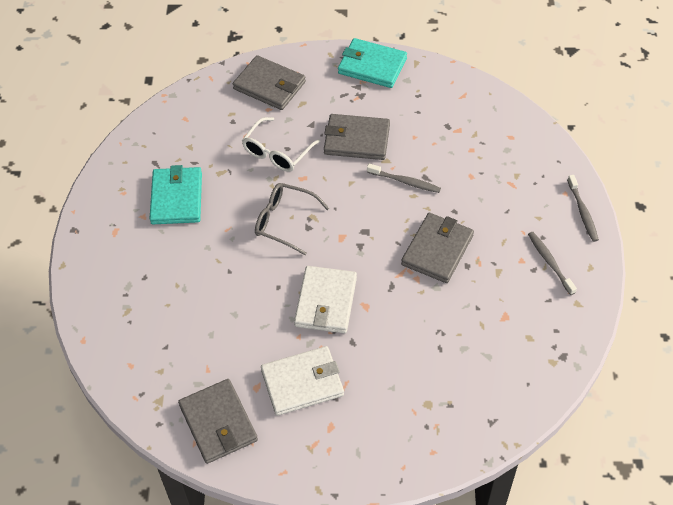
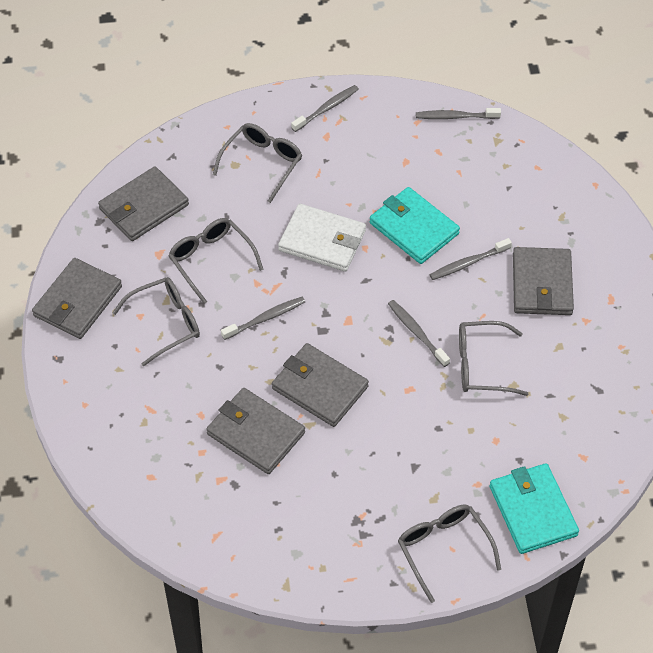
grey glasses: 1 -> 5
grey toothbrush: 3 -> 5
grey wallet: 4 -> 5
white glasses: 1 -> 0
white wallet: 2 -> 1

